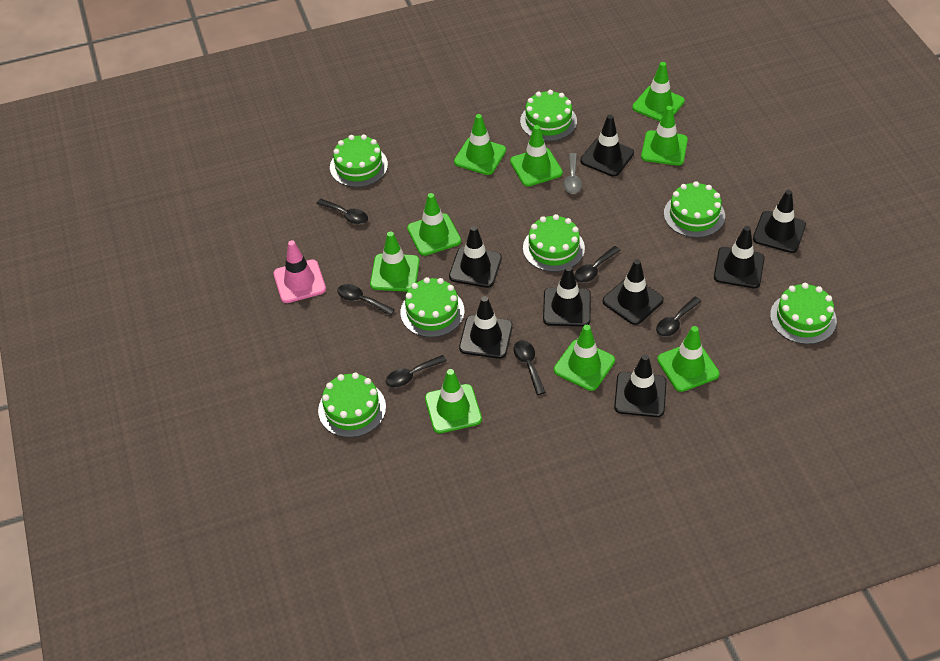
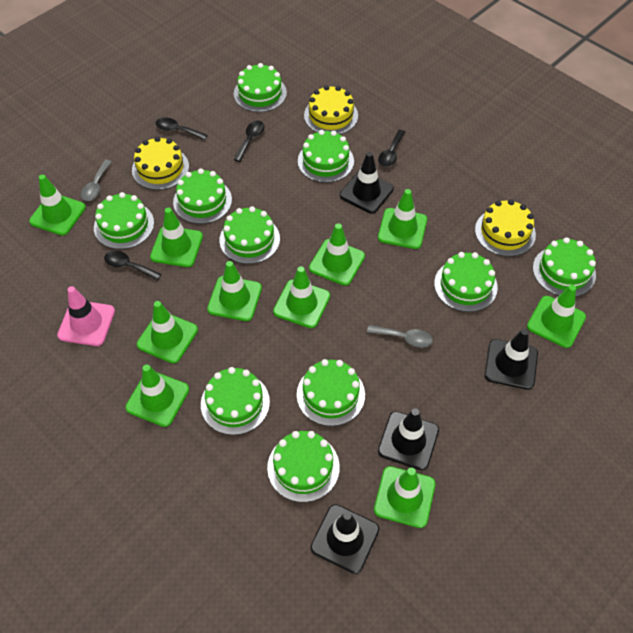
black spoon: 6 -> 4
black traffic cone: 8 -> 4
green cake: 7 -> 10
green traffic cone: 9 -> 10
grey spoon: 1 -> 2
yellow cake: 0 -> 3

